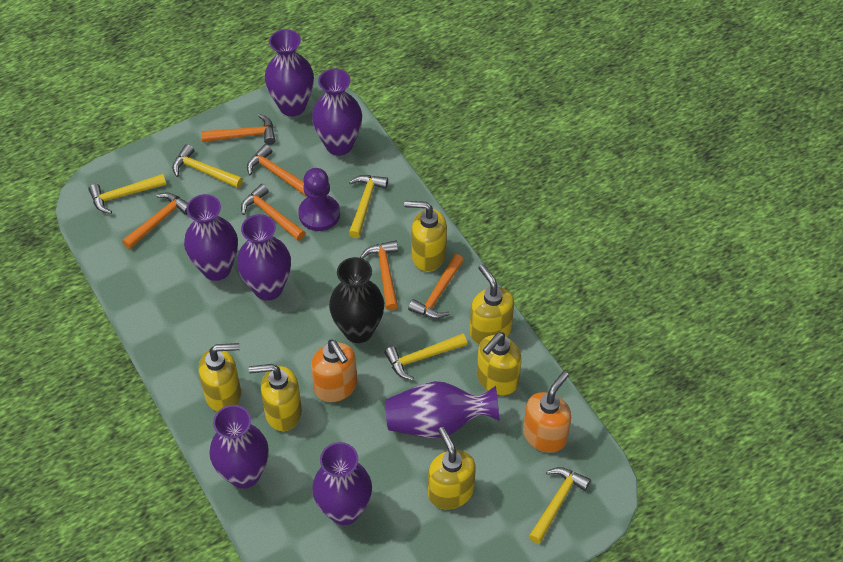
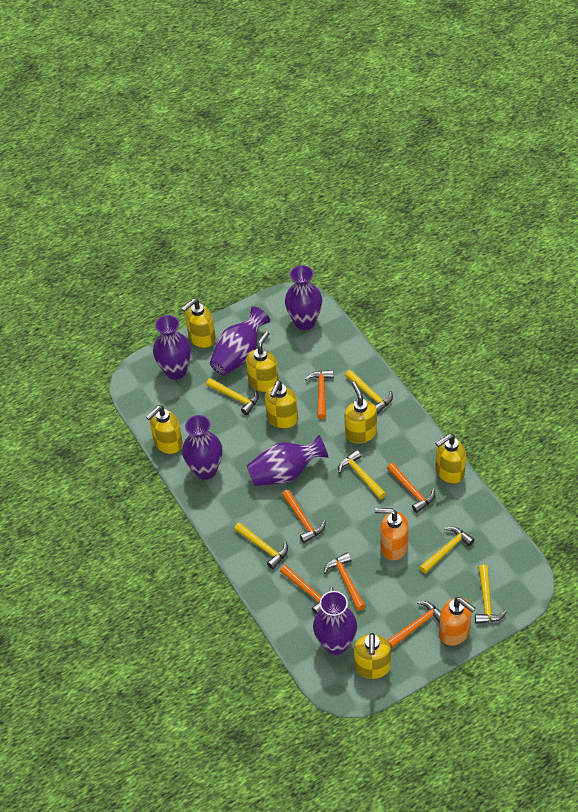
black vase: 1 -> 0
purple pawn: 1 -> 0
purple vase: 7 -> 6
yellow hammer: 5 -> 6
yellow soap dispenser: 6 -> 7

